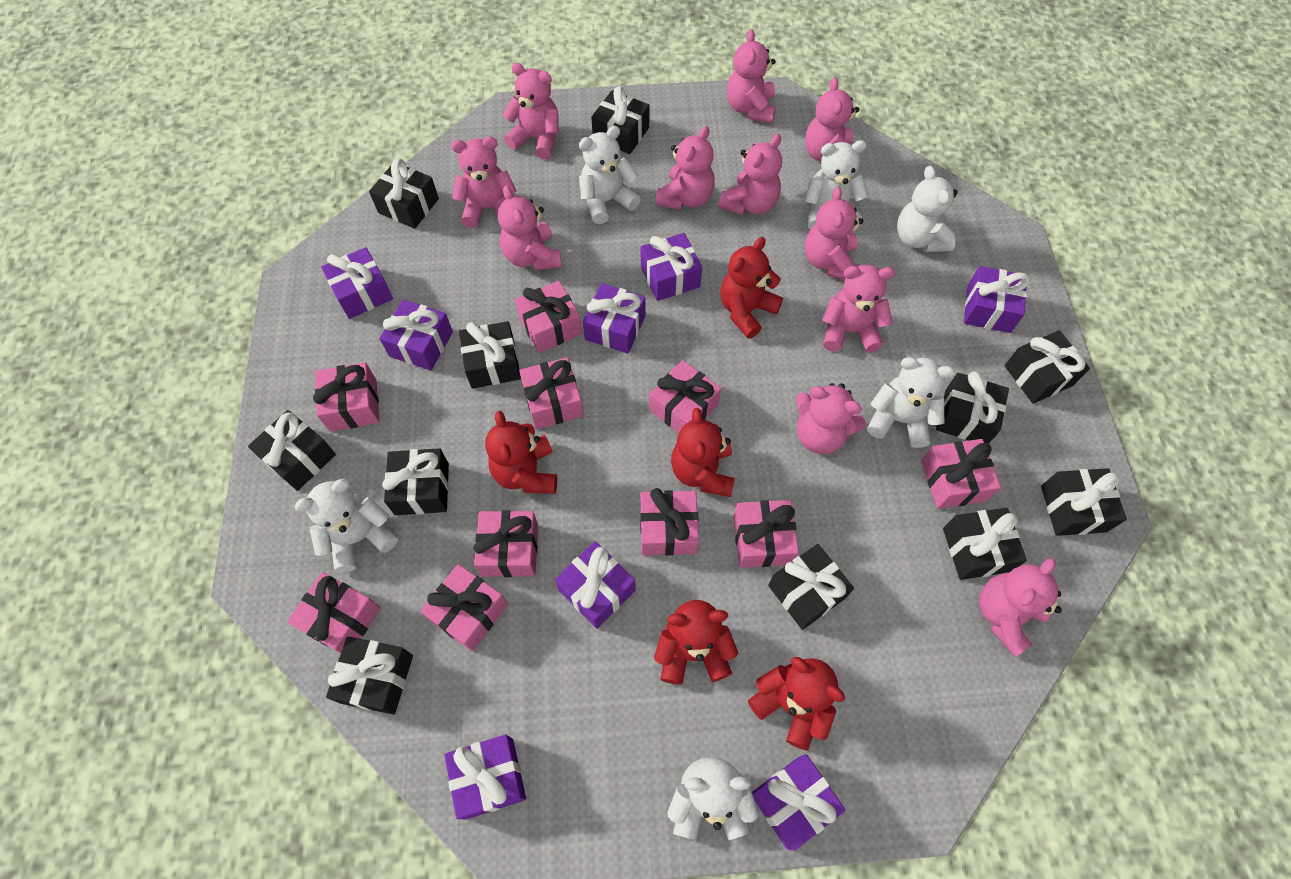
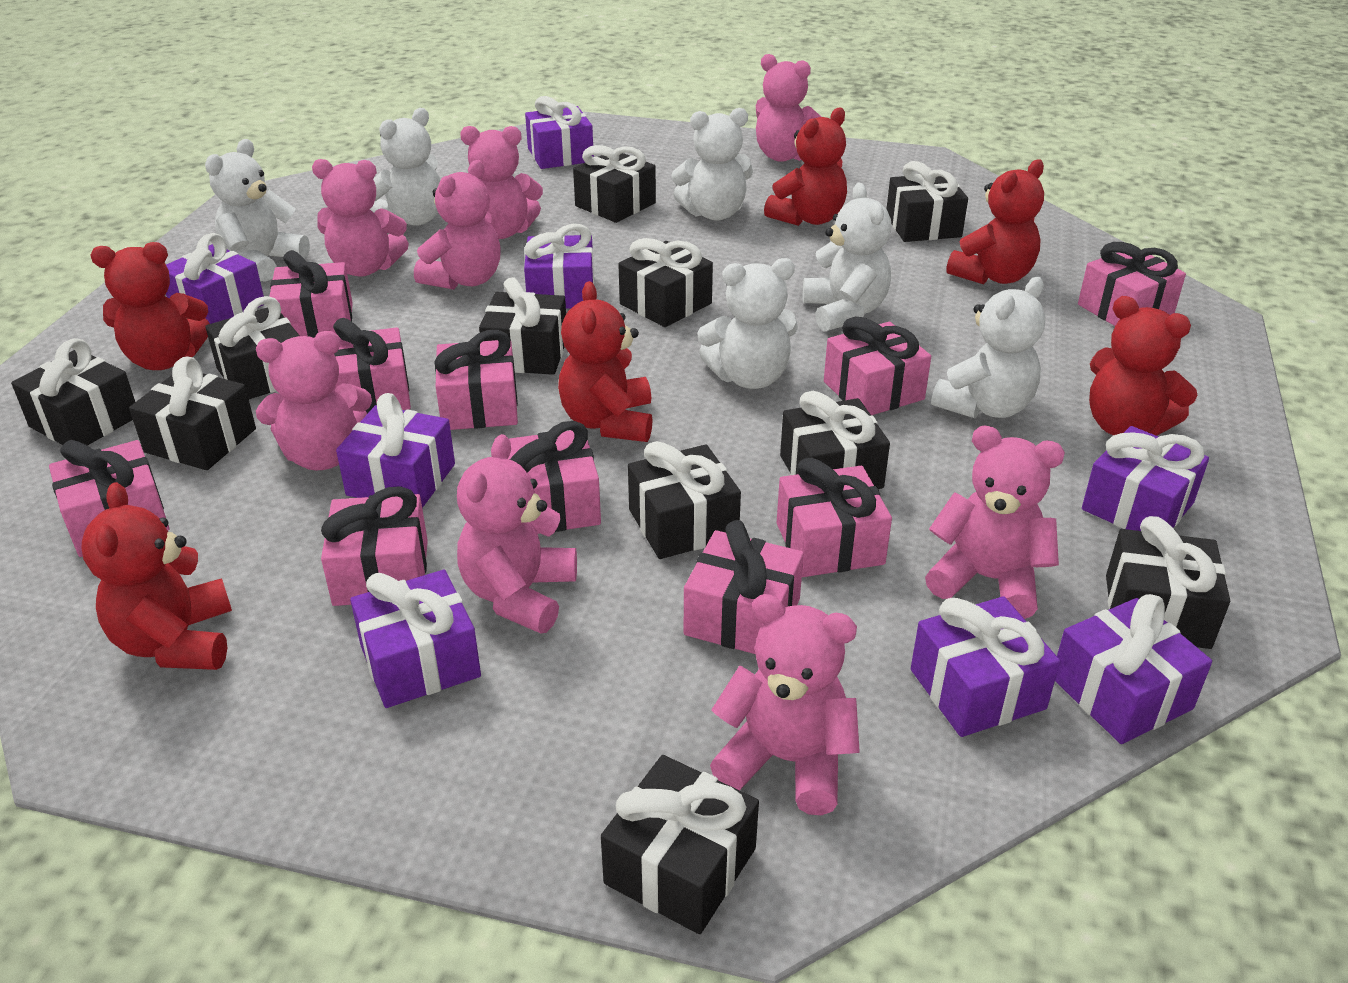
pink teddy bear: 11 -> 8
red teddy bear: 5 -> 6

